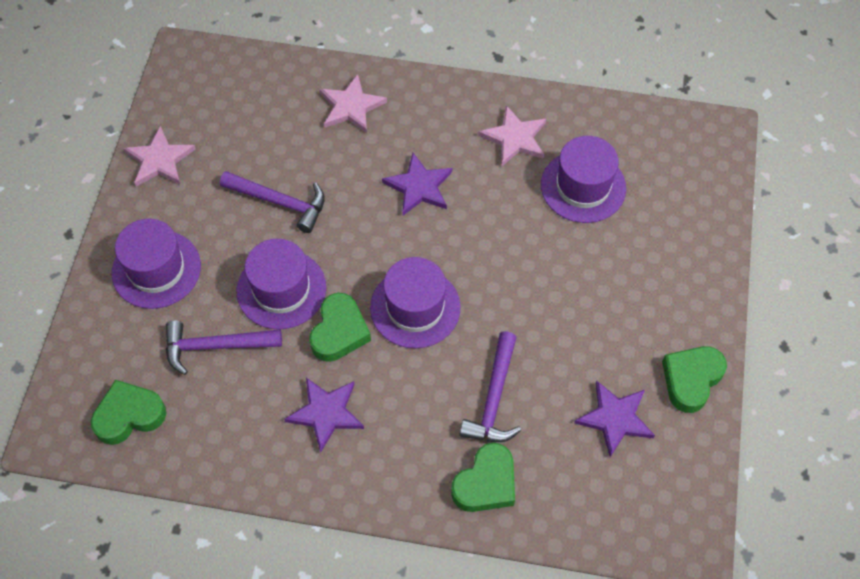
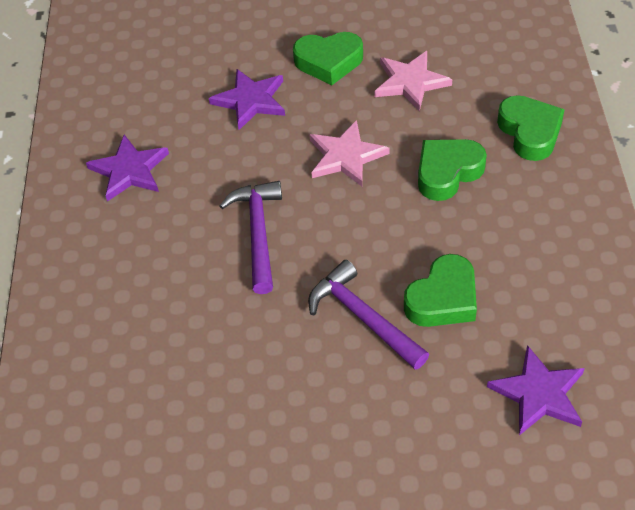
pink star: 3 -> 2
purple hammer: 3 -> 2
purple hat: 4 -> 0

